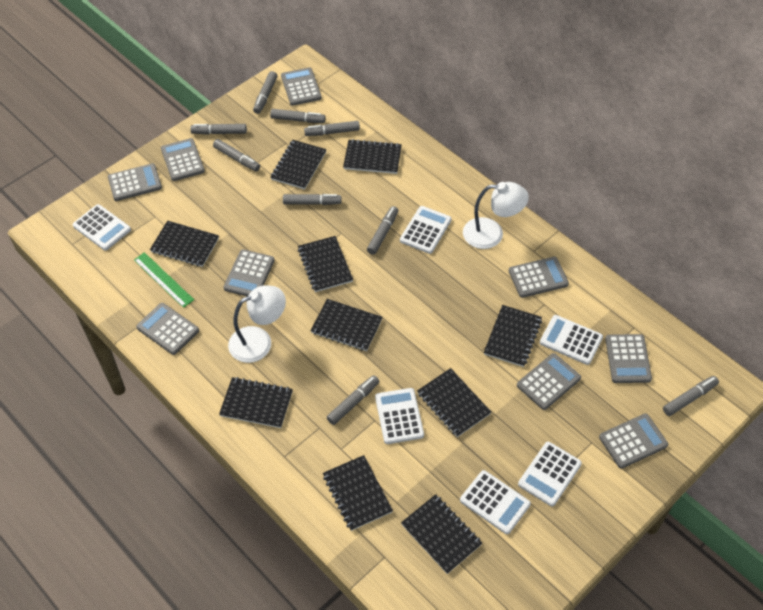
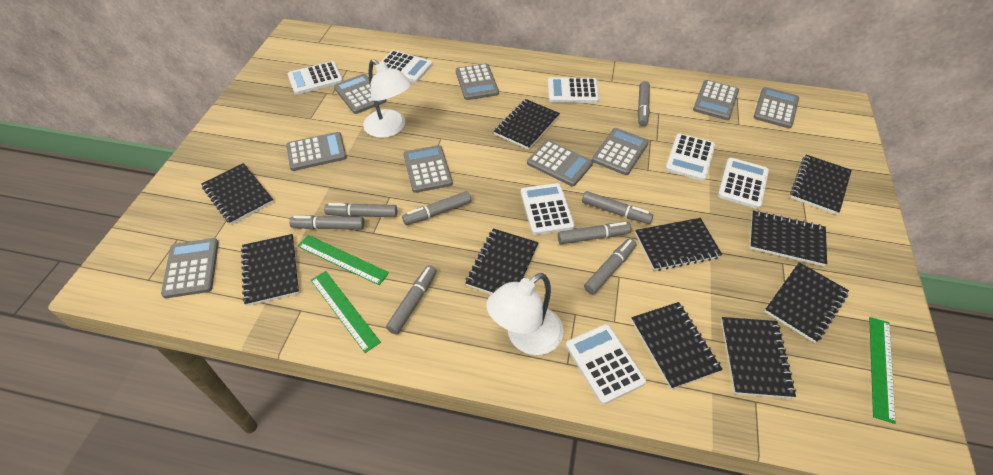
green ruler: 1 -> 3
grey marker: 9 -> 8
white calculator: 6 -> 7

